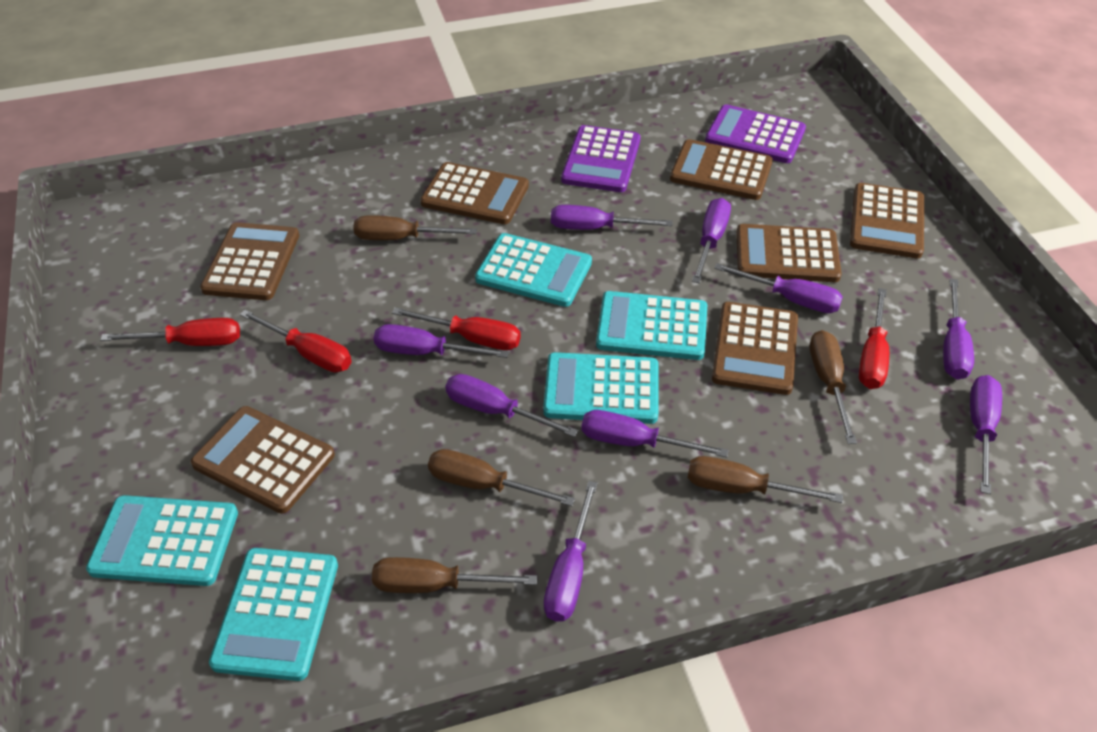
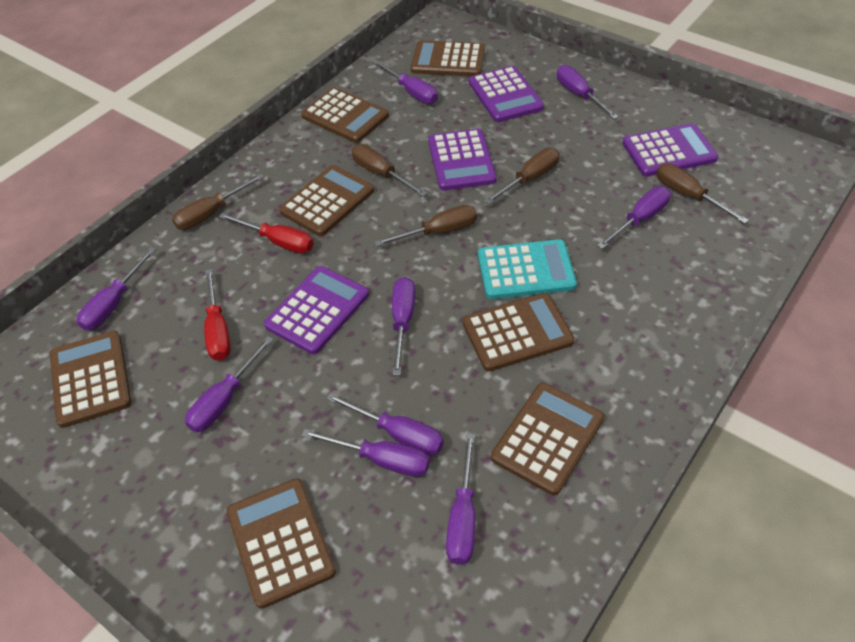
purple calculator: 2 -> 4
red screwdriver: 4 -> 2
turquoise calculator: 5 -> 1

